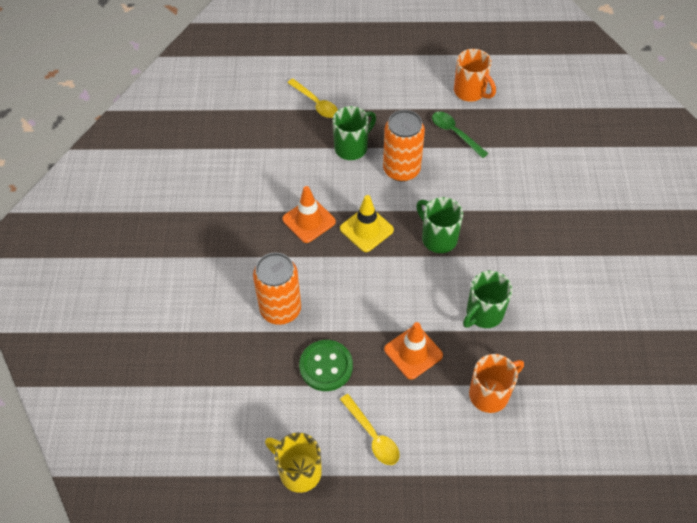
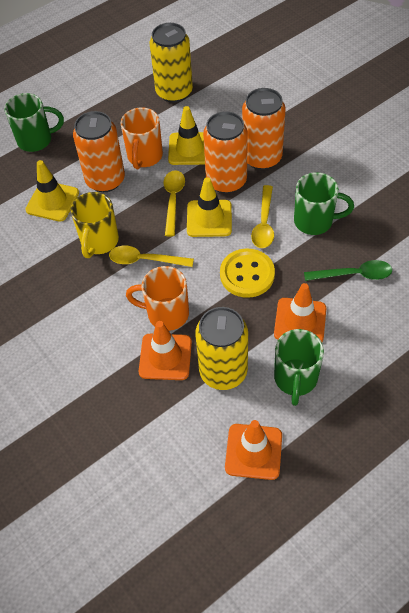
green button: 1 -> 0
orange can: 2 -> 3
orange traffic cone: 2 -> 3
yellow button: 0 -> 1
yellow can: 0 -> 2
yellow spoon: 2 -> 3
yellow traffic cone: 1 -> 3

